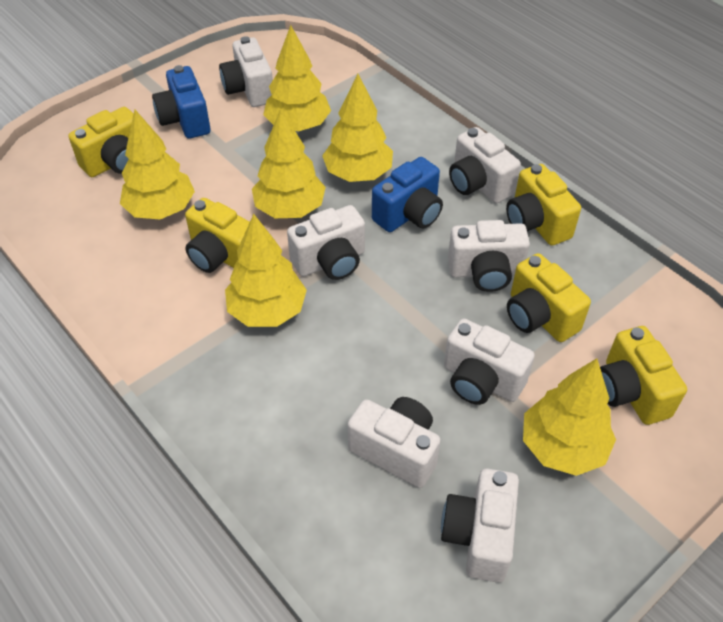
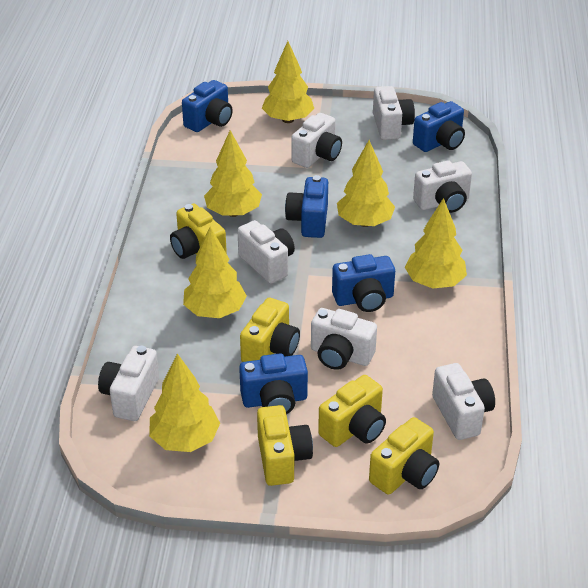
blue camera: 2 -> 5

